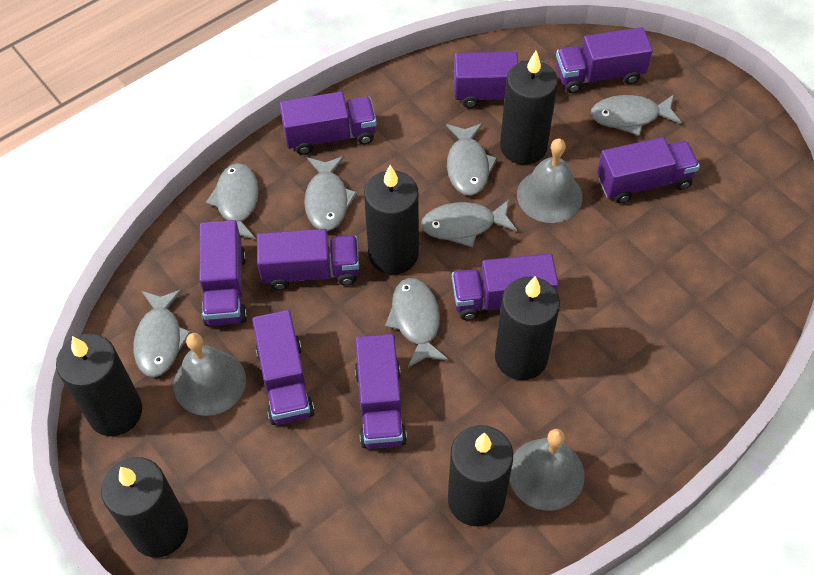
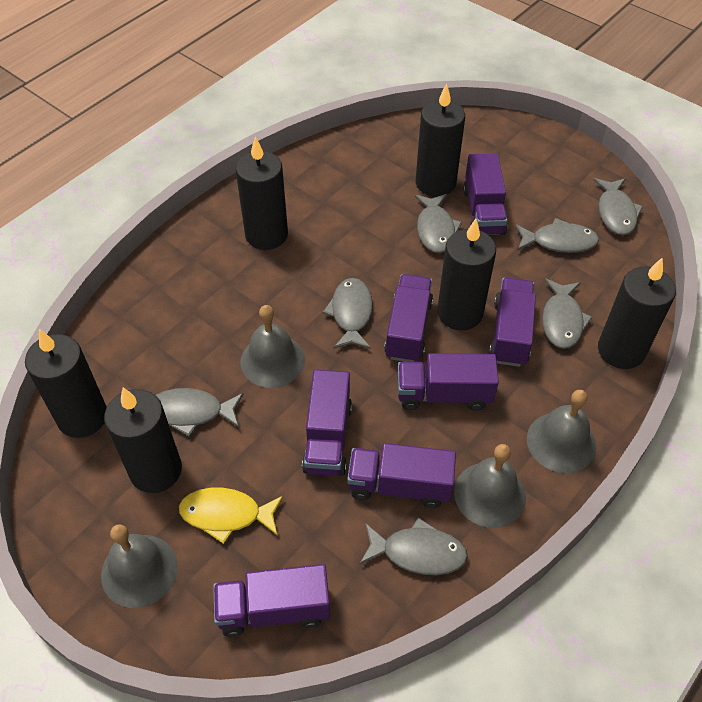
grey bell: 3 -> 4
purple truck: 9 -> 7
yellow fish: 0 -> 1

